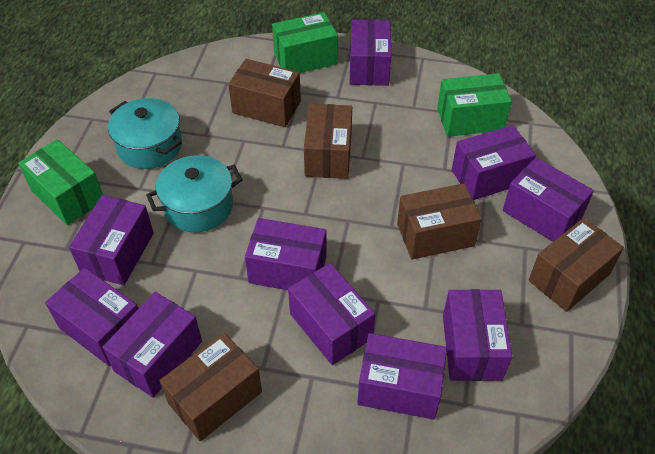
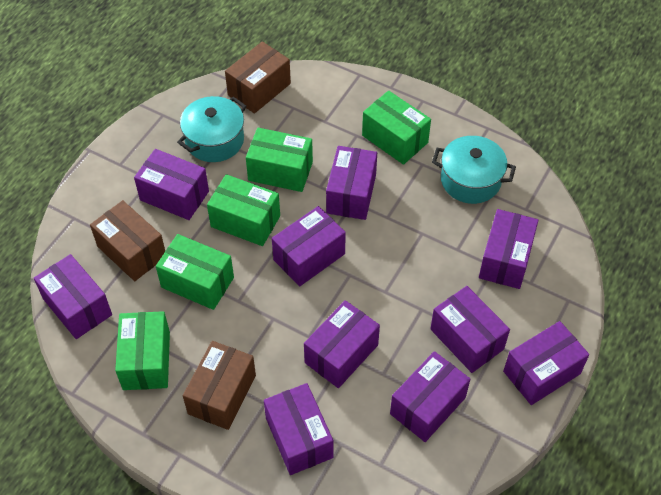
brown box: 5 -> 3
green box: 3 -> 5

